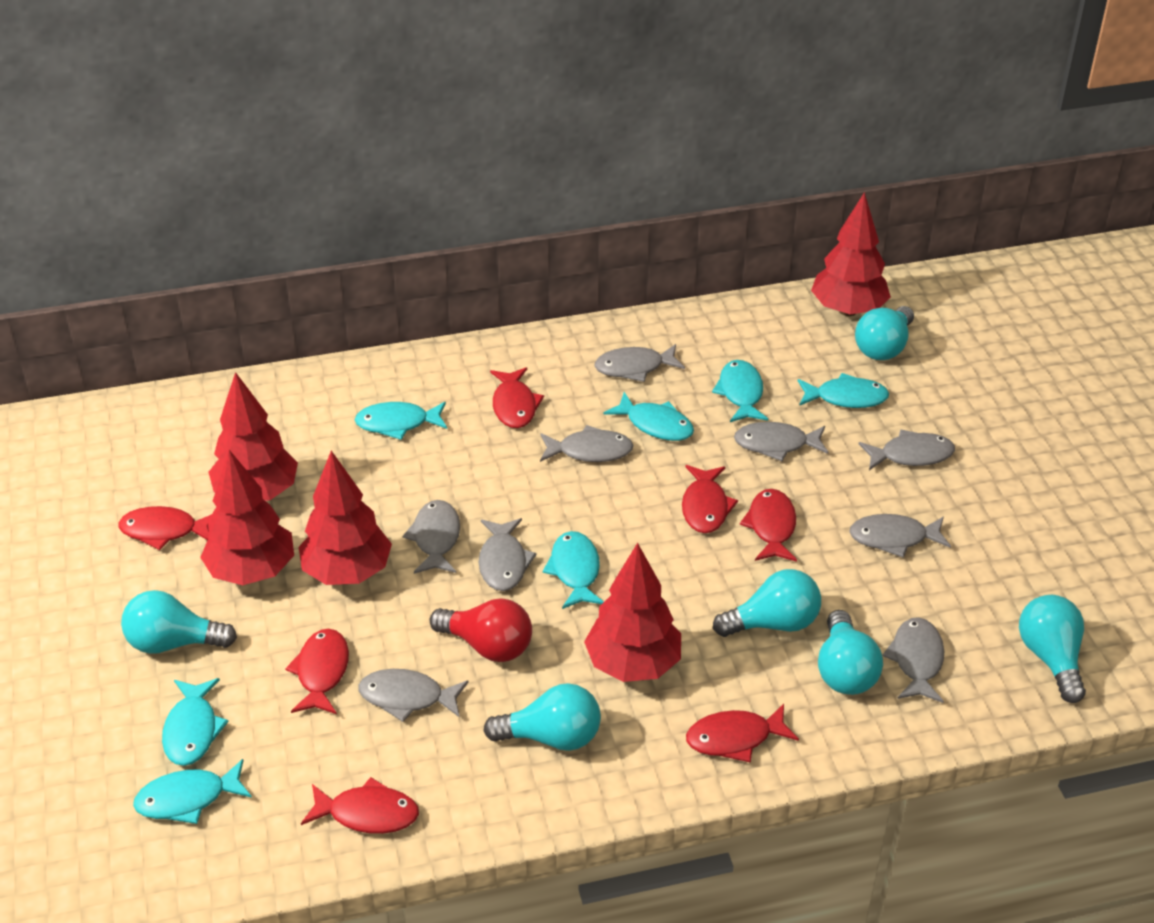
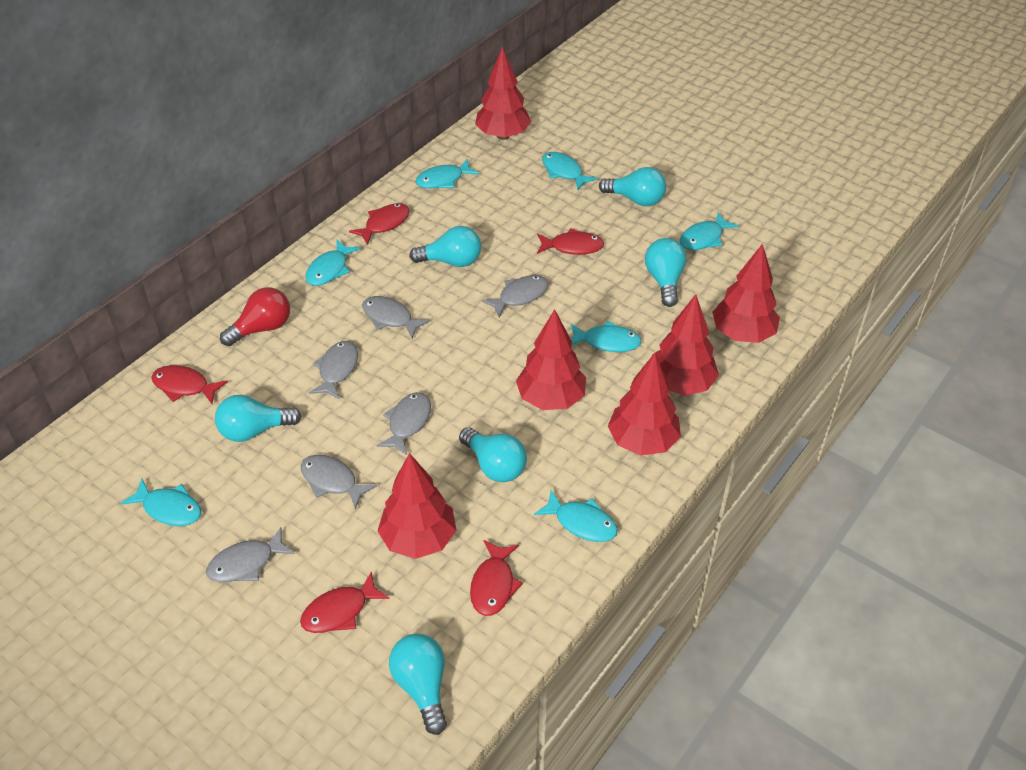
grey fish: 9 -> 6
red fish: 7 -> 5
red tree: 5 -> 6

